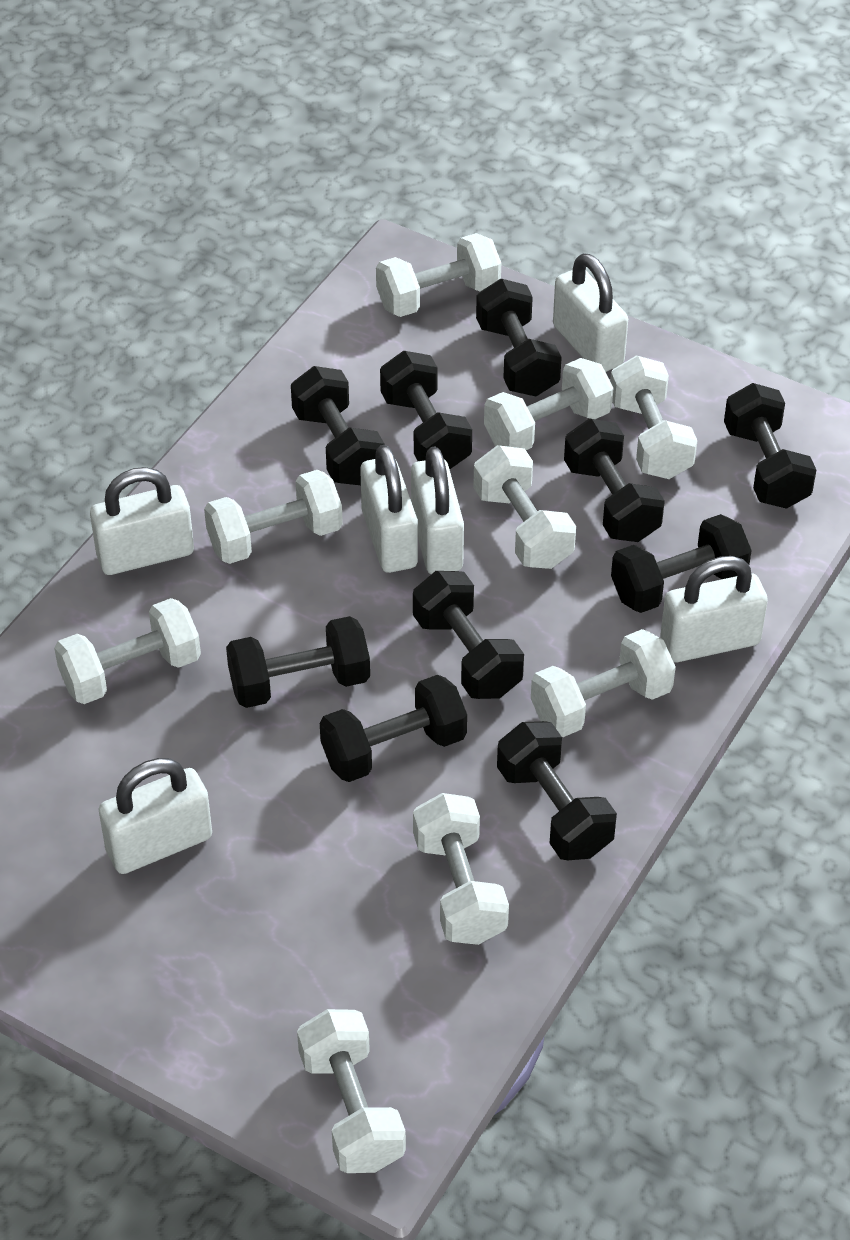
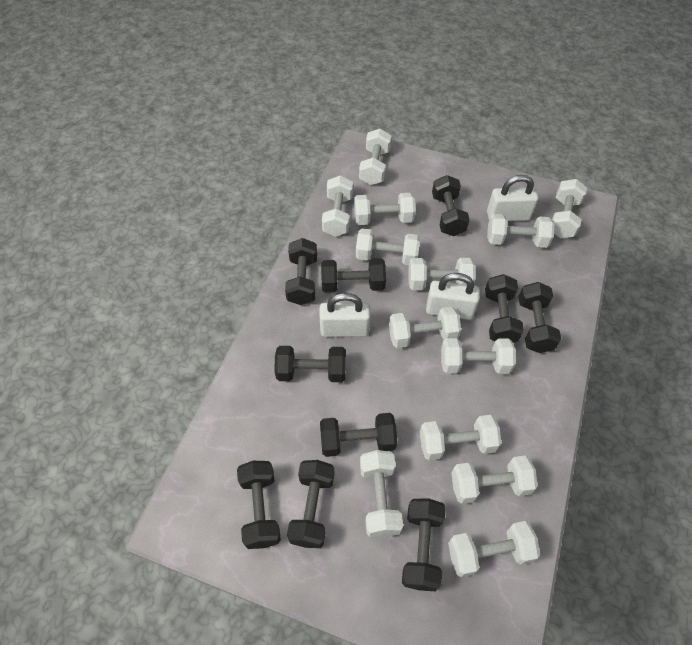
white dumbbell: 9 -> 13
white padlock: 6 -> 3

